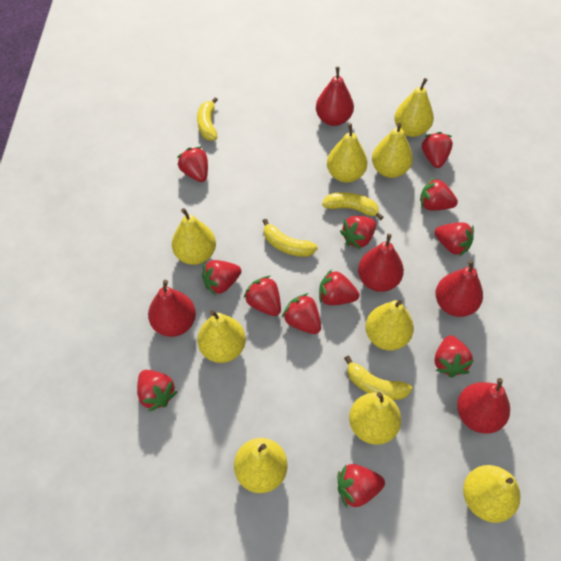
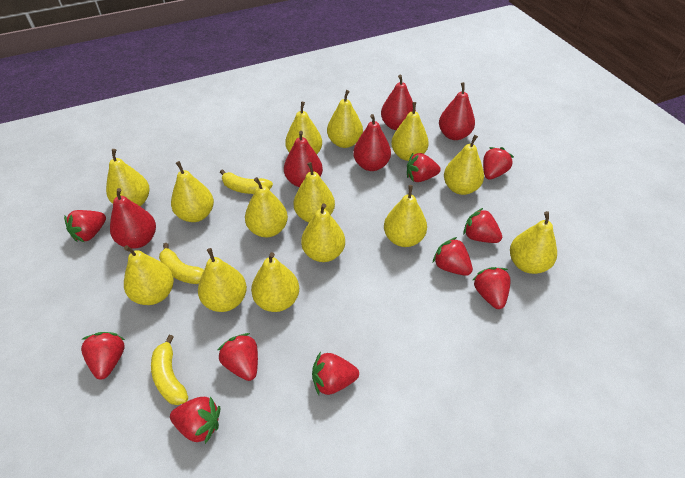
red strawberry: 12 -> 10
yellow banana: 4 -> 3
yellow pear: 9 -> 14

